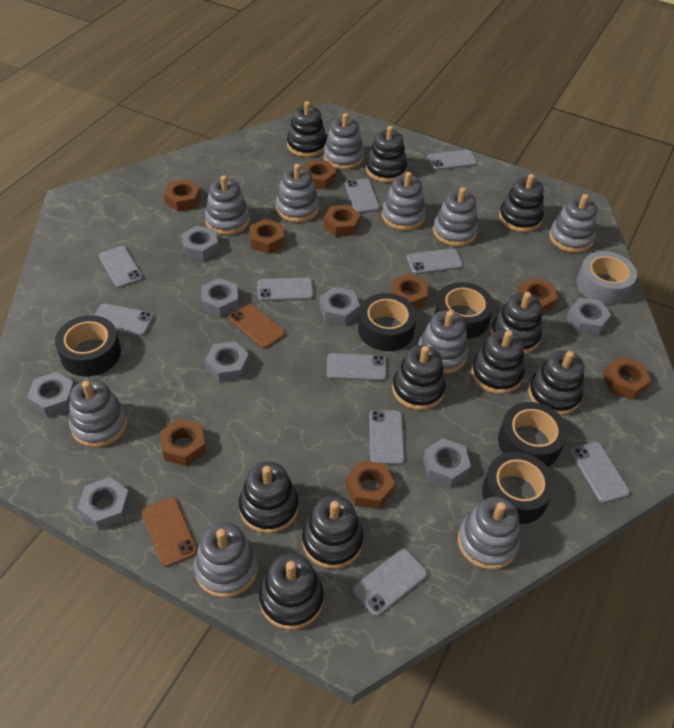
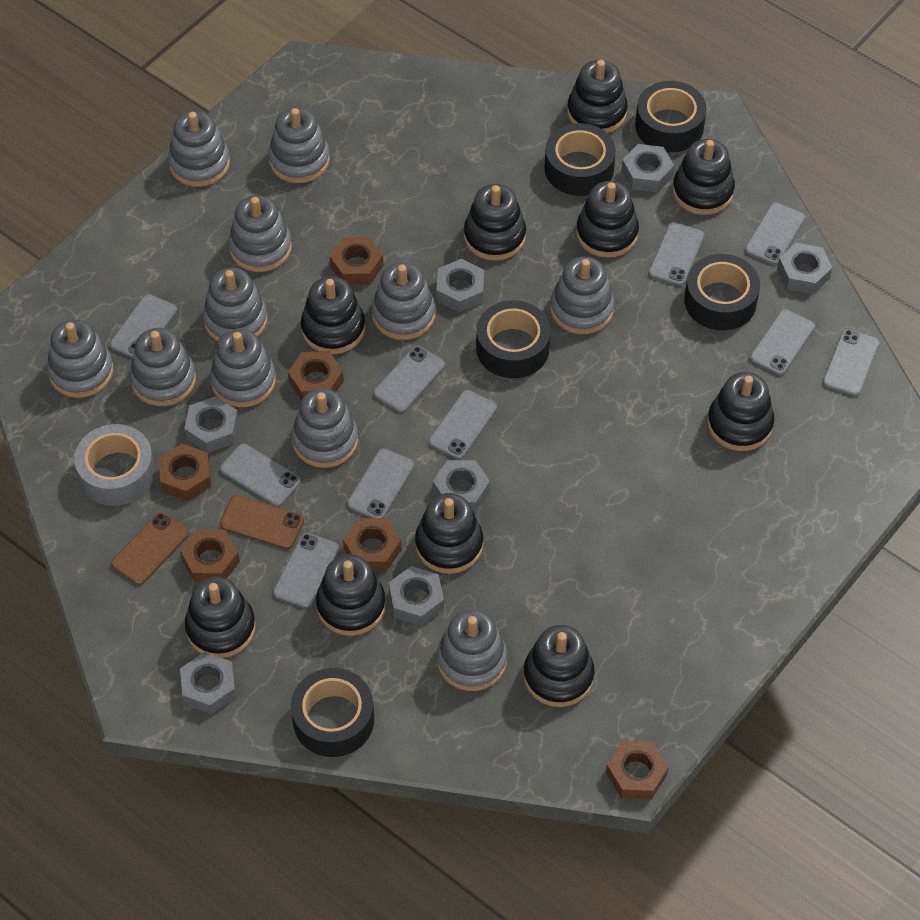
brown nut: 9 -> 6
grey nut: 8 -> 7
grey stacking toy: 10 -> 11

